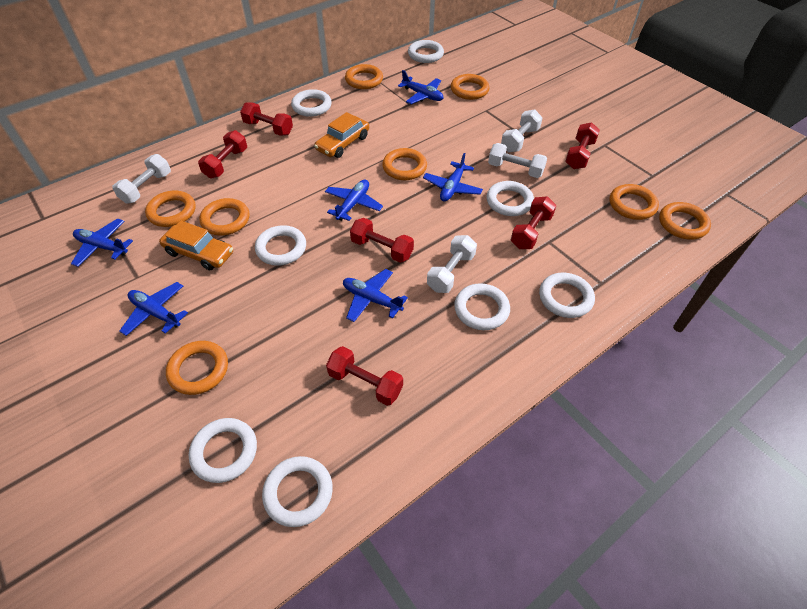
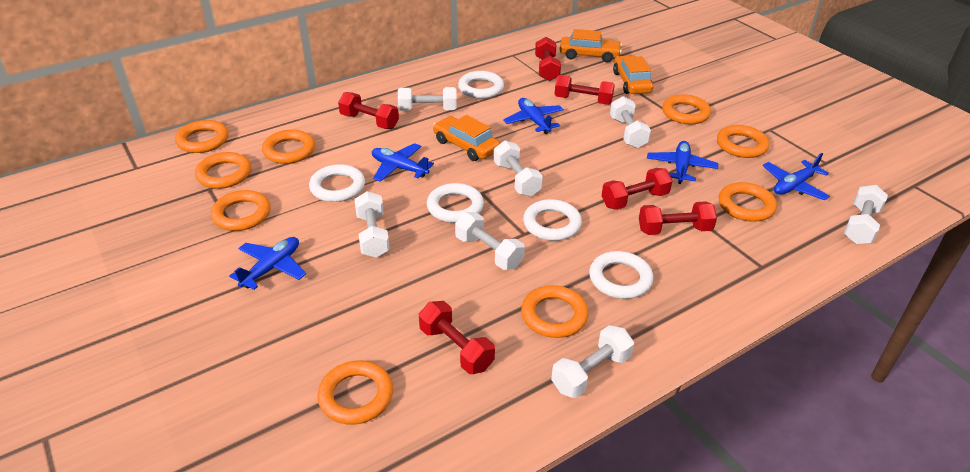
blue plane: 6 -> 5
orange car: 2 -> 3
orange ring: 8 -> 9
white dumbbell: 4 -> 7
white ring: 8 -> 5

